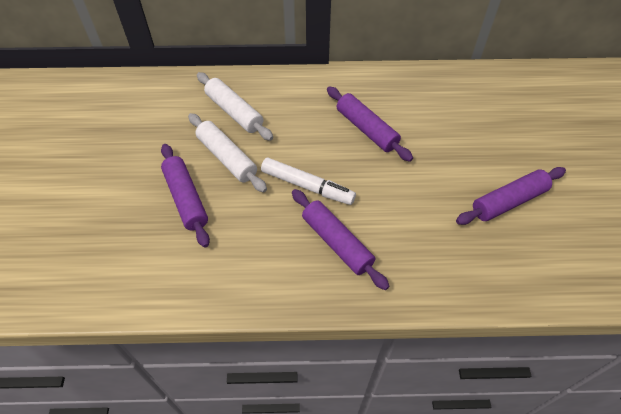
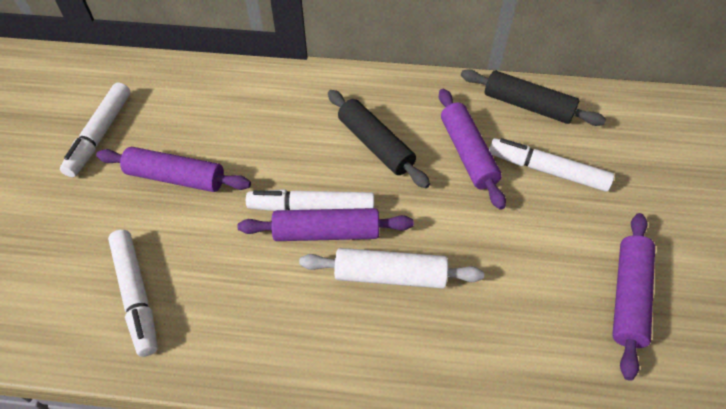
black rolling pin: 0 -> 2
white marker: 1 -> 4
white rolling pin: 2 -> 1

